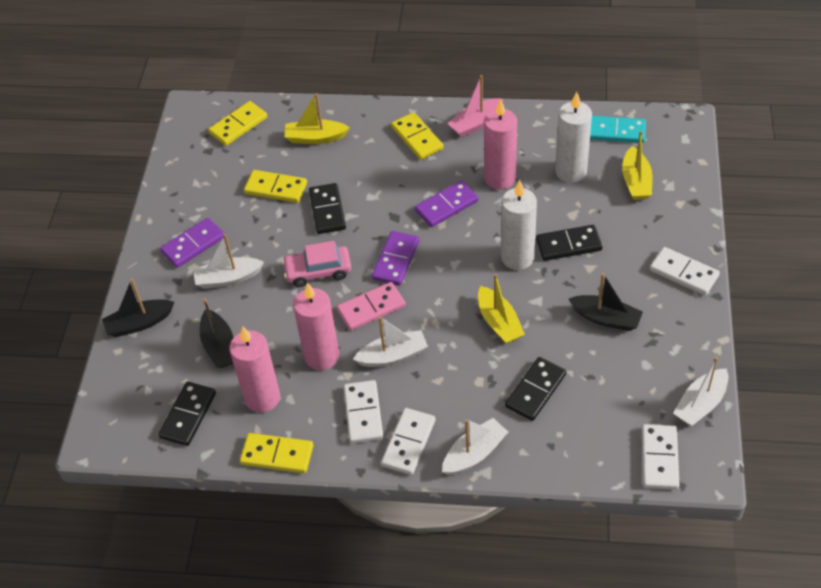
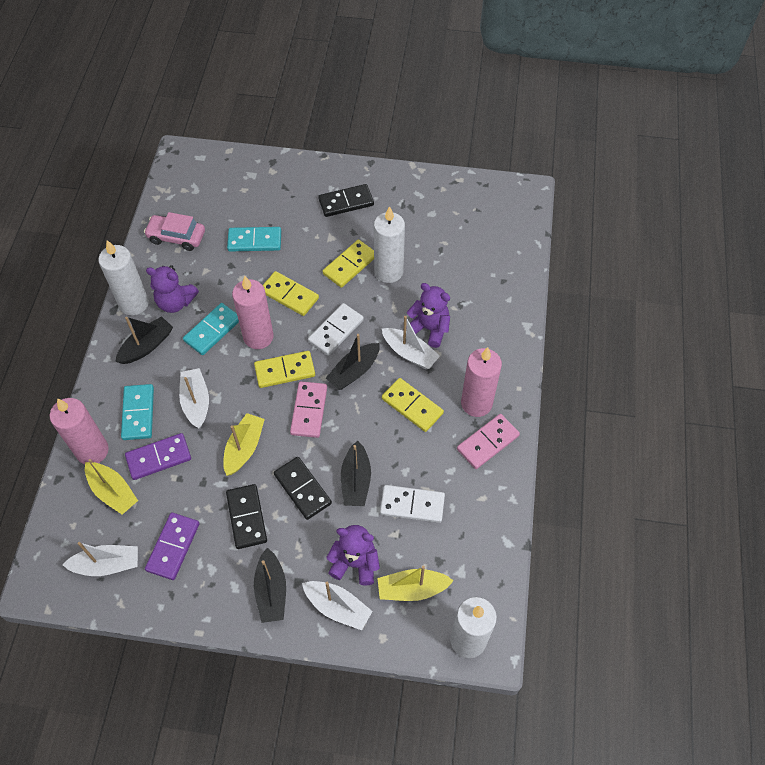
black boat: 3 -> 4
black domino: 4 -> 3
pink boat: 1 -> 0
pink domino: 1 -> 2
purple domino: 3 -> 2
purple teddy bear: 0 -> 3
turquoise domino: 1 -> 3
white candle: 2 -> 3
white domino: 4 -> 2

